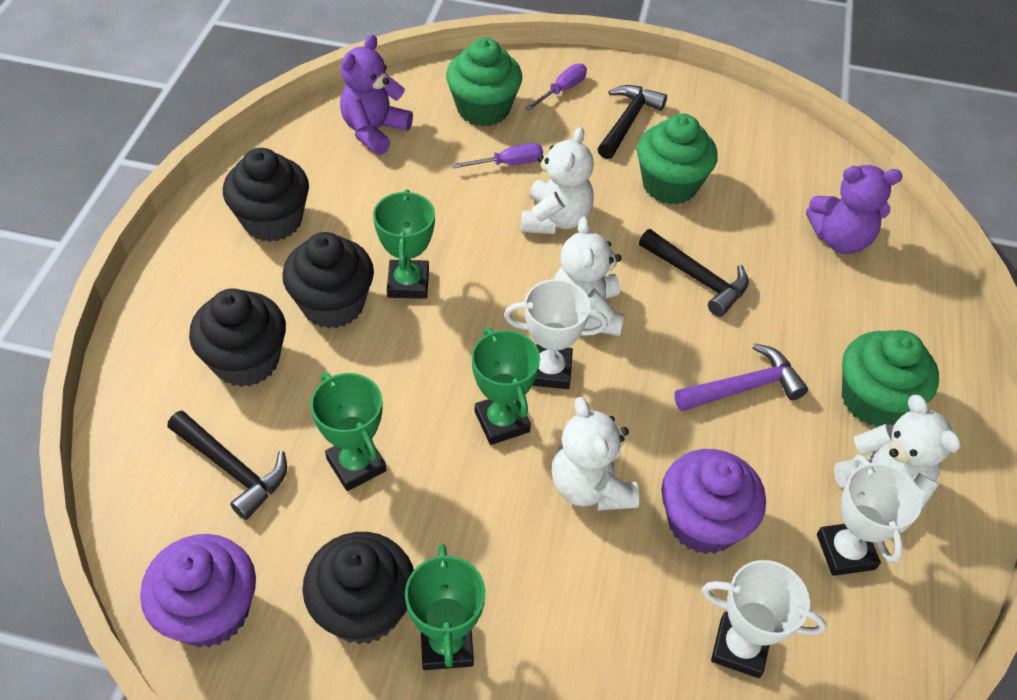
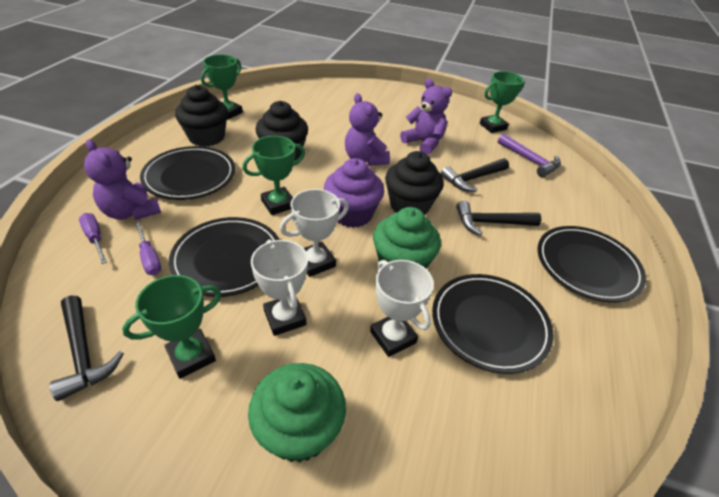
black cupcake: 4 -> 3
black plate: 0 -> 4
green cupcake: 3 -> 2
purple cupcake: 2 -> 1
purple teddy bear: 2 -> 3
white teddy bear: 4 -> 0

